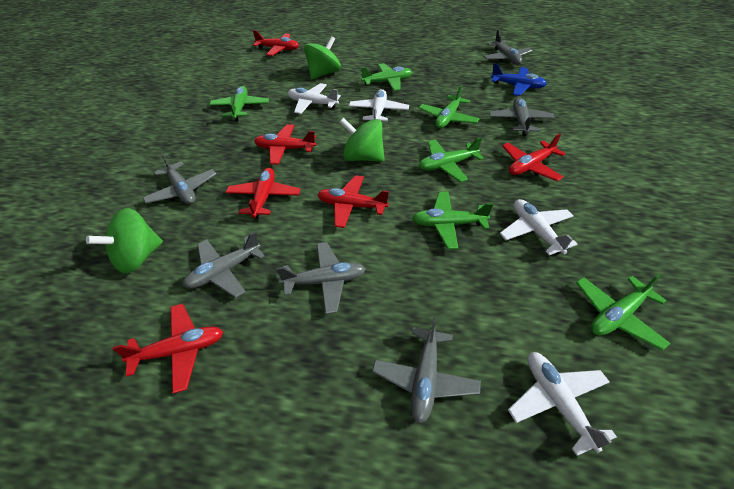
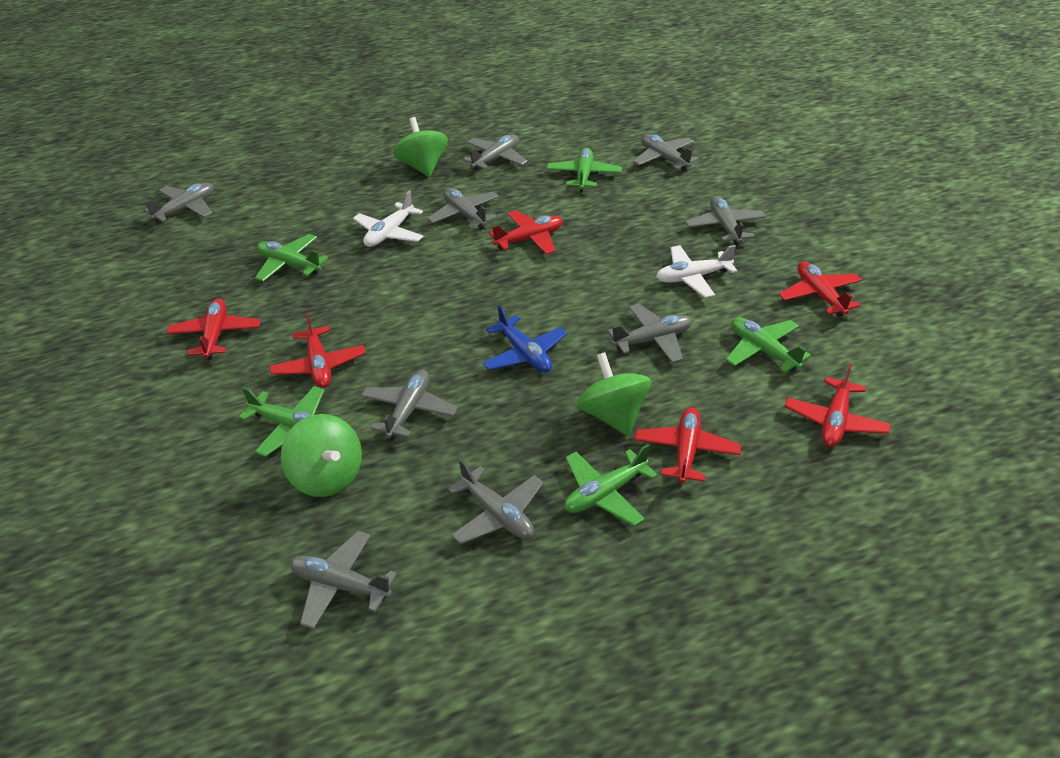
green plane: 6 -> 5
grey plane: 6 -> 9
white plane: 4 -> 2

